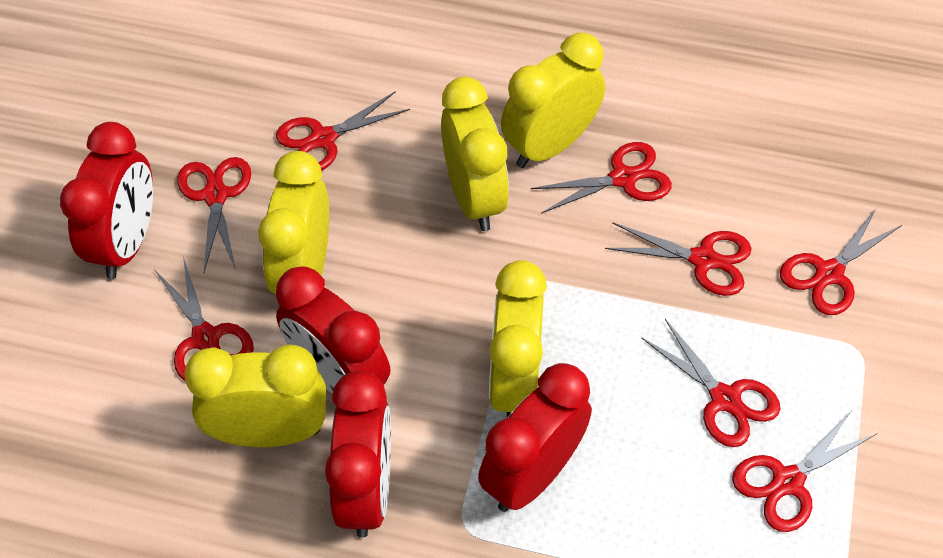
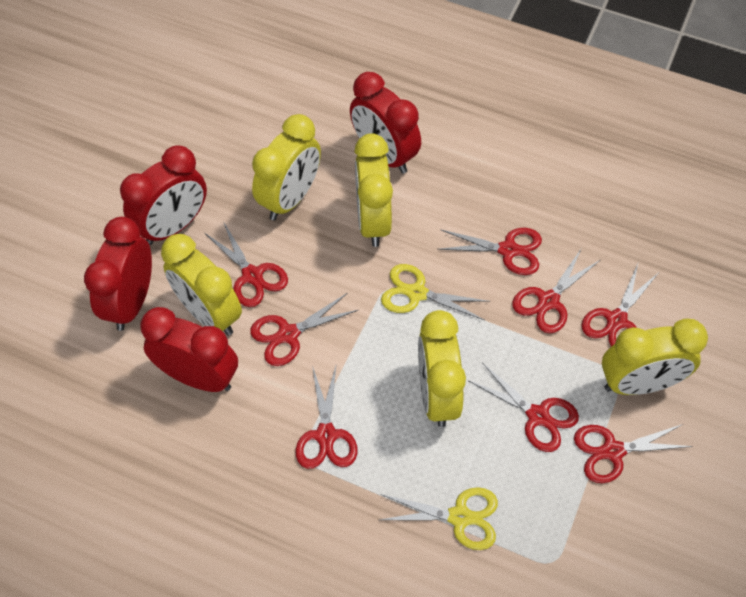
yellow scissors: 0 -> 2

